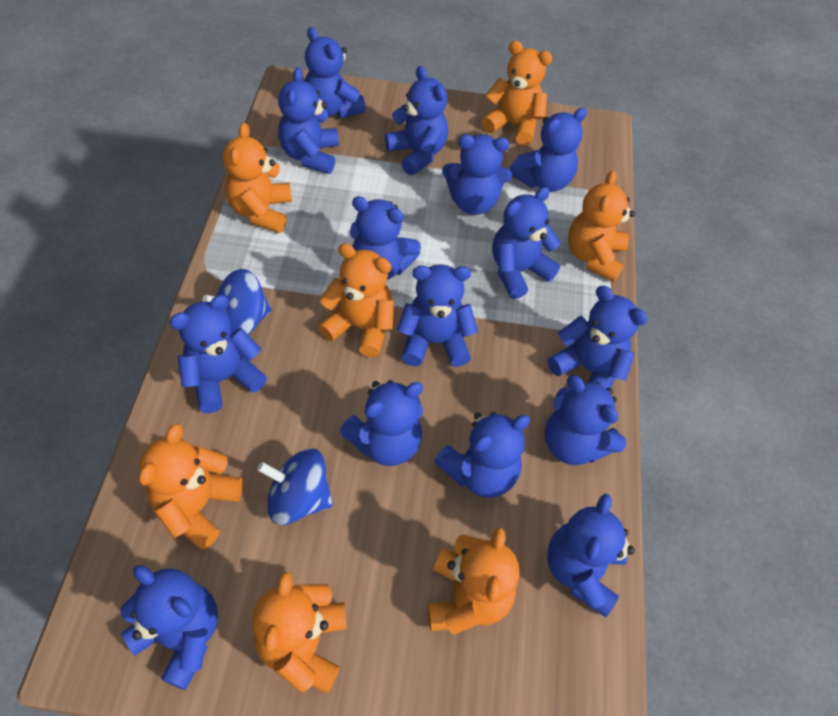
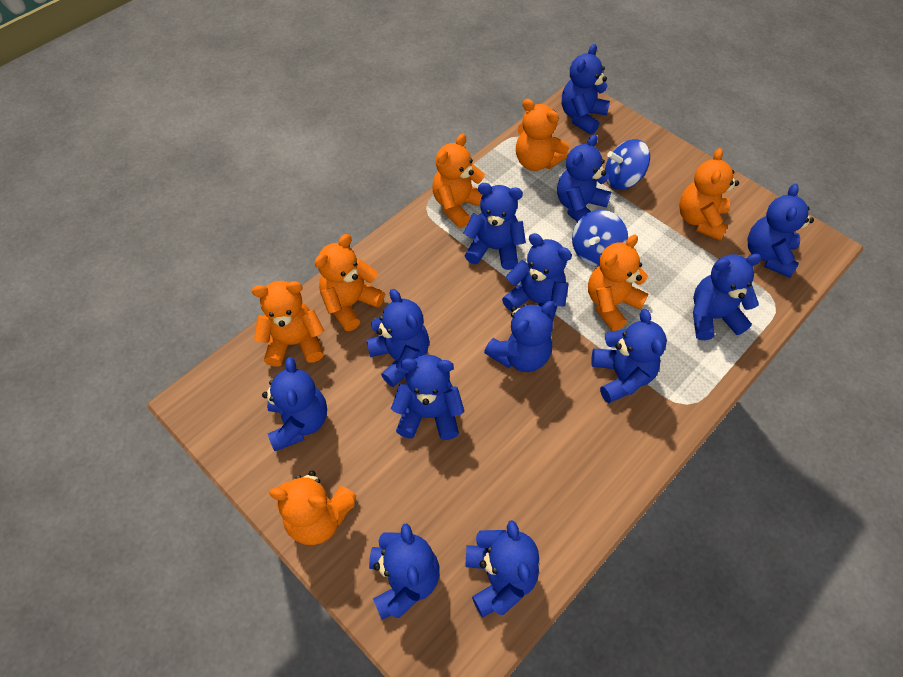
blue teddy bear: 15 -> 13

